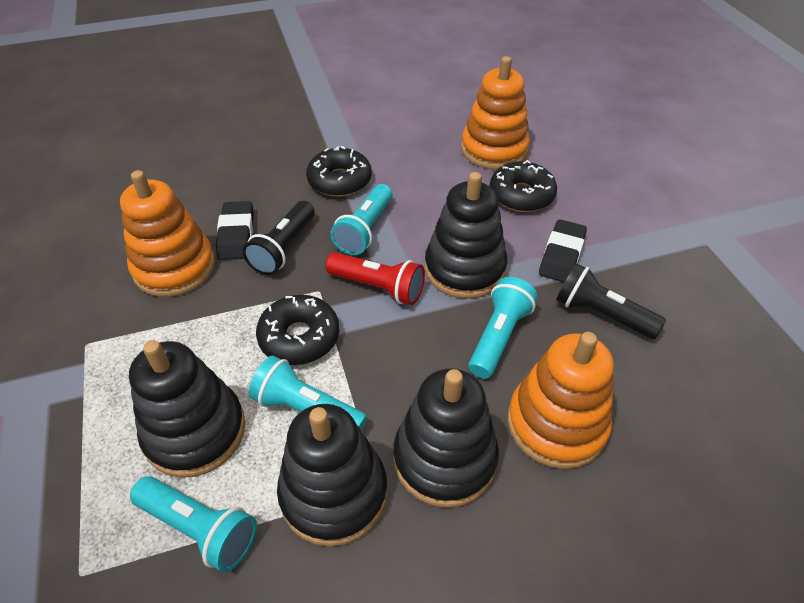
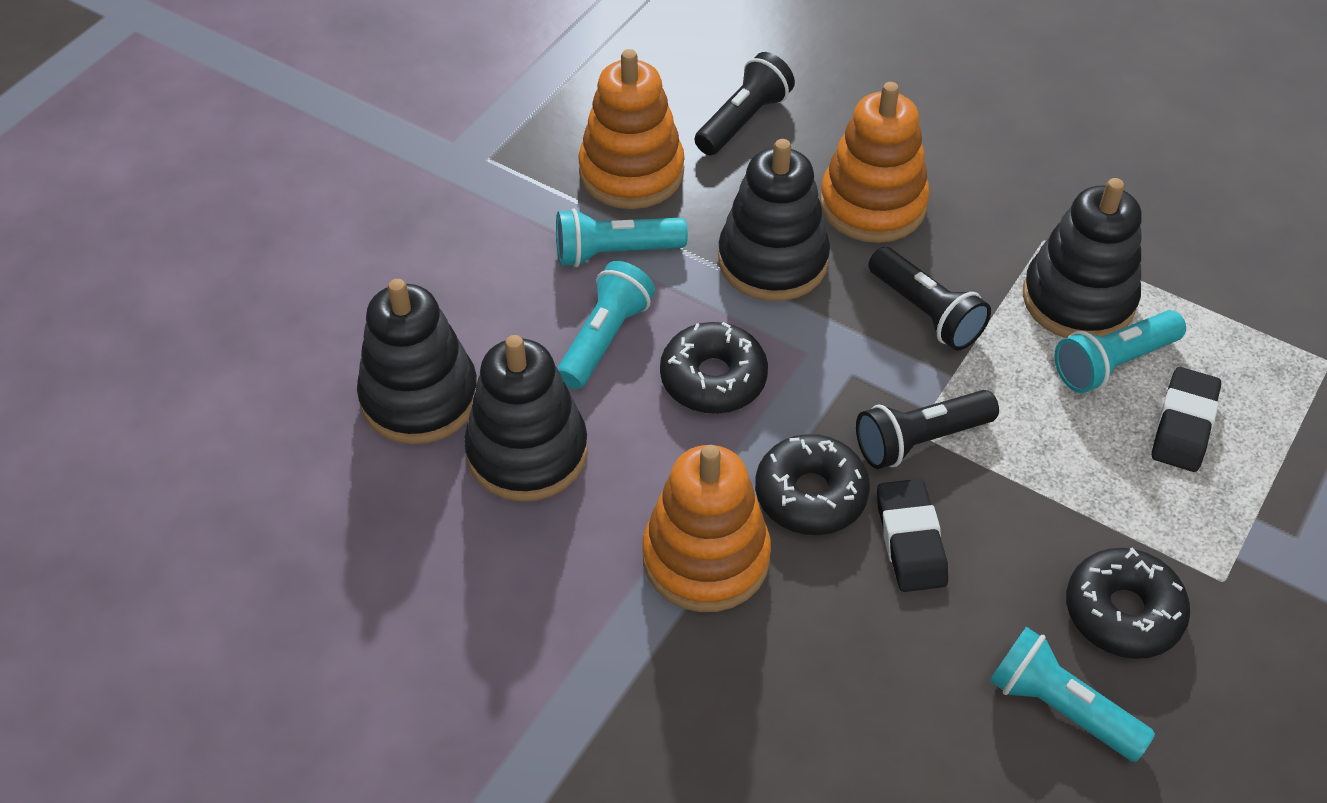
black flashlight: 2 -> 3
red flashlight: 1 -> 0

